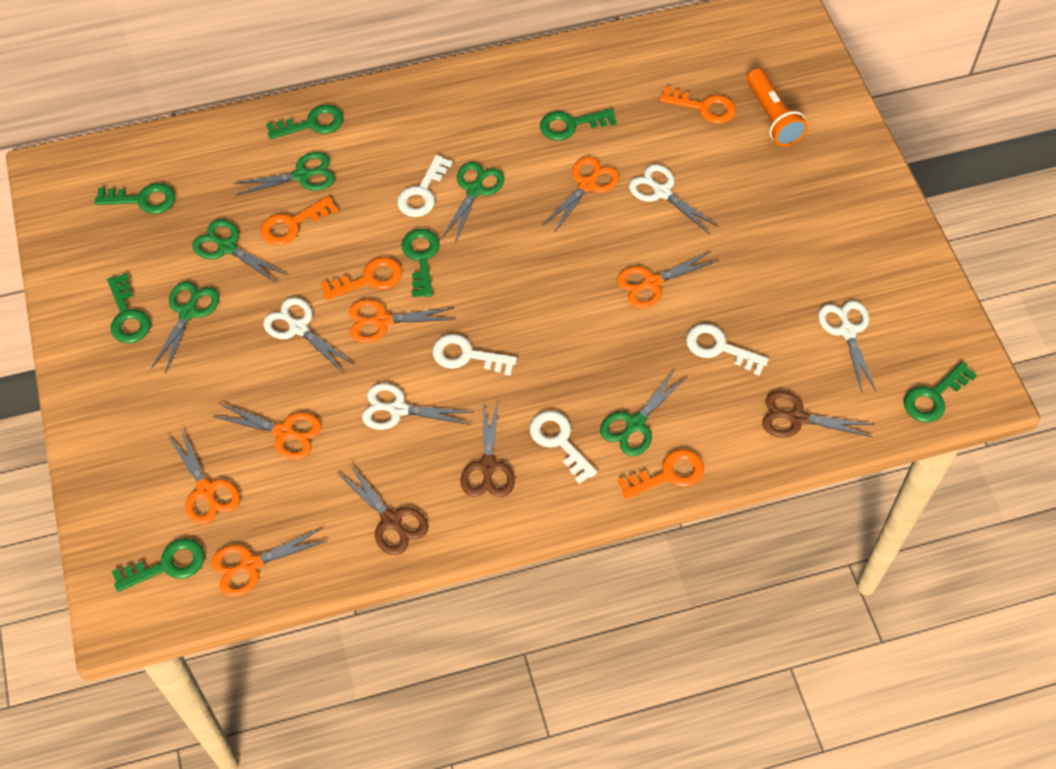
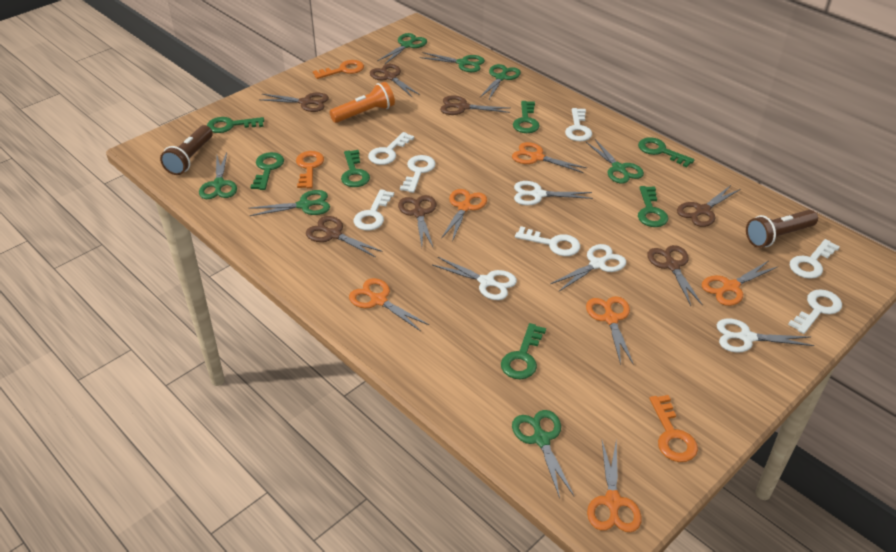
brown flashlight: 0 -> 2
brown scissors: 3 -> 7
green scissors: 5 -> 7
orange key: 4 -> 3
white key: 4 -> 7

